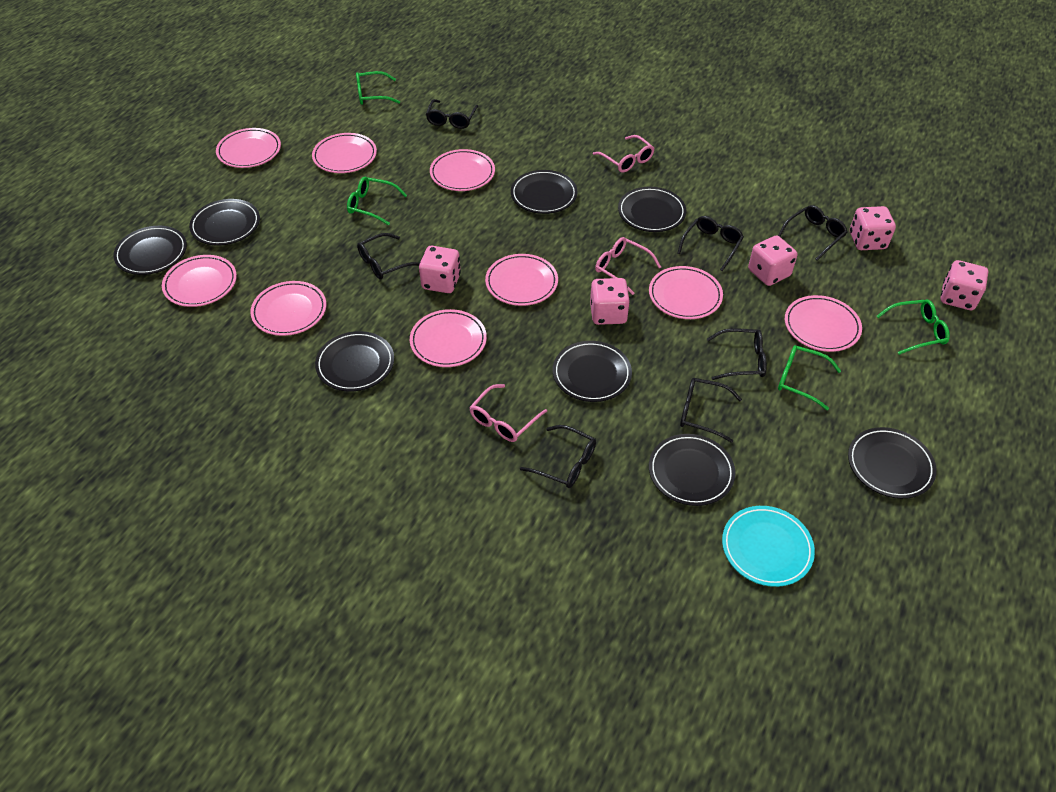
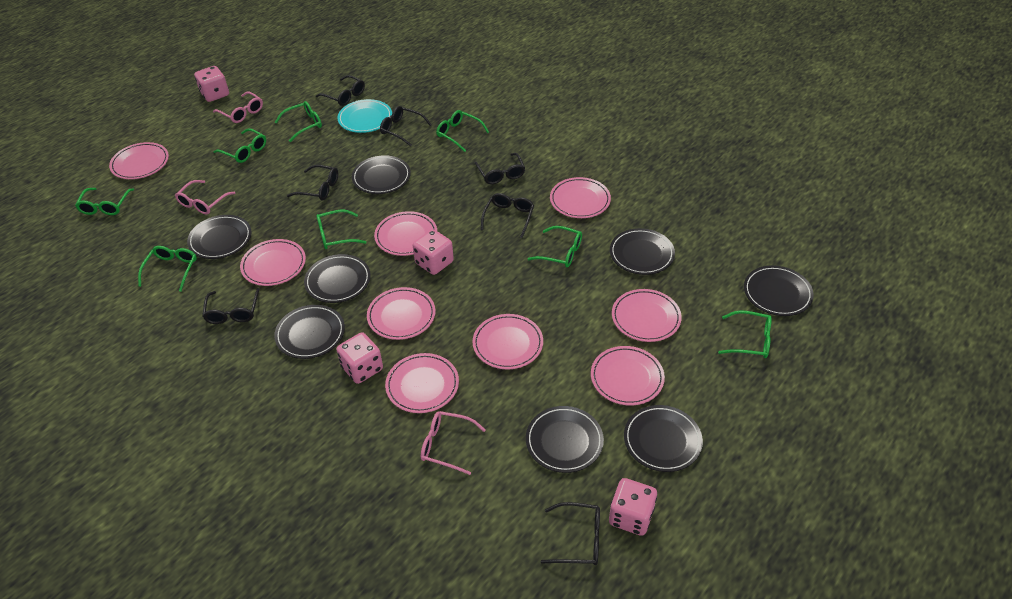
green glasses: 4 -> 8
pink dice: 5 -> 4

